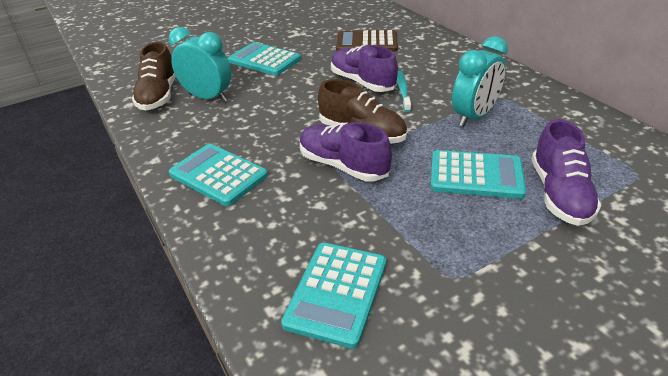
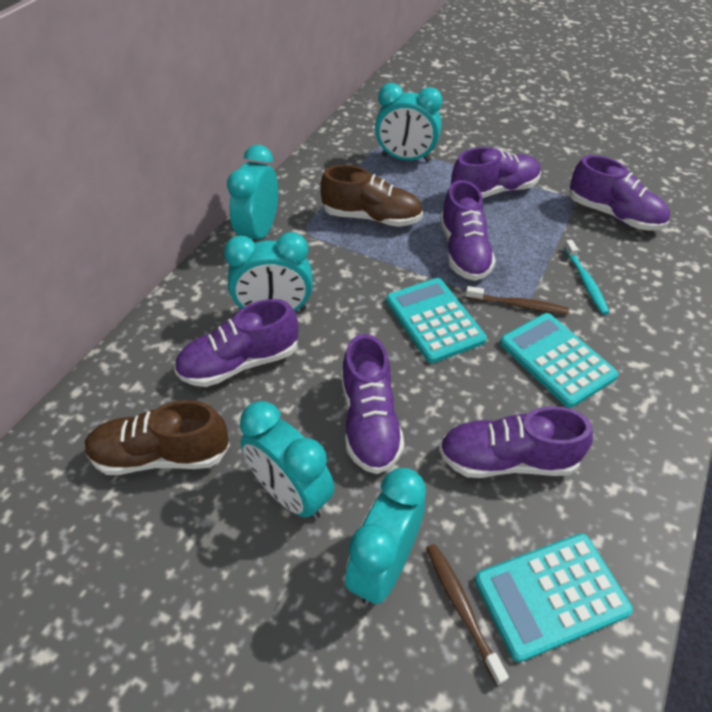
brown calculator: 1 -> 0
brown toothbrush: 0 -> 2
purple shoe: 3 -> 6
turquoise calculator: 4 -> 3
turquoise clock: 2 -> 5

